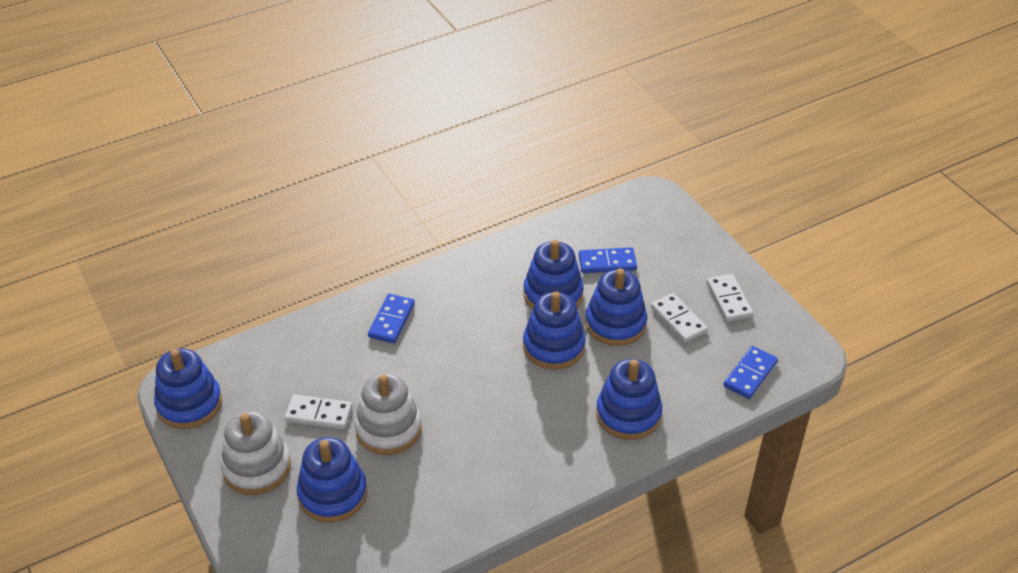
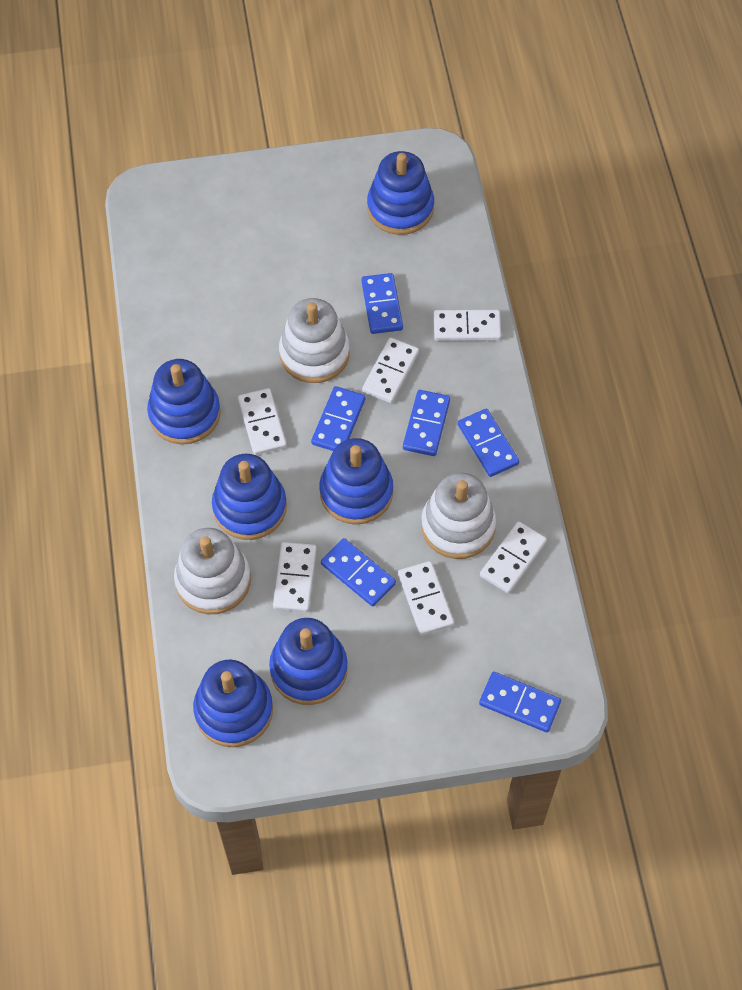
blue domino: 3 -> 6
white domino: 3 -> 6
white stacking toy: 2 -> 3

